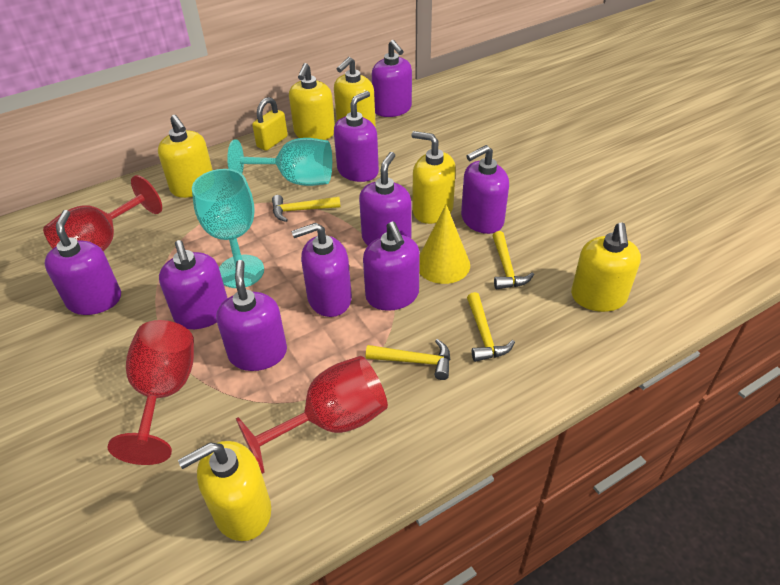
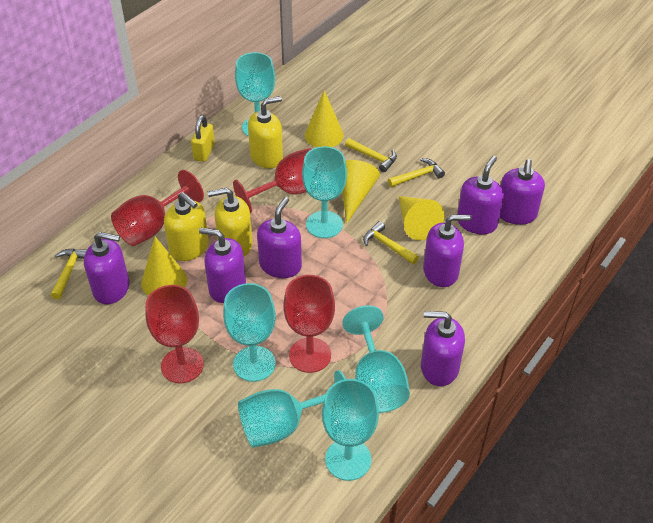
purple soap dispenser: 9 -> 7
red goblet: 3 -> 4
turquoise goblet: 2 -> 6
yellow cone: 1 -> 4
yellow soap dispenser: 6 -> 3

